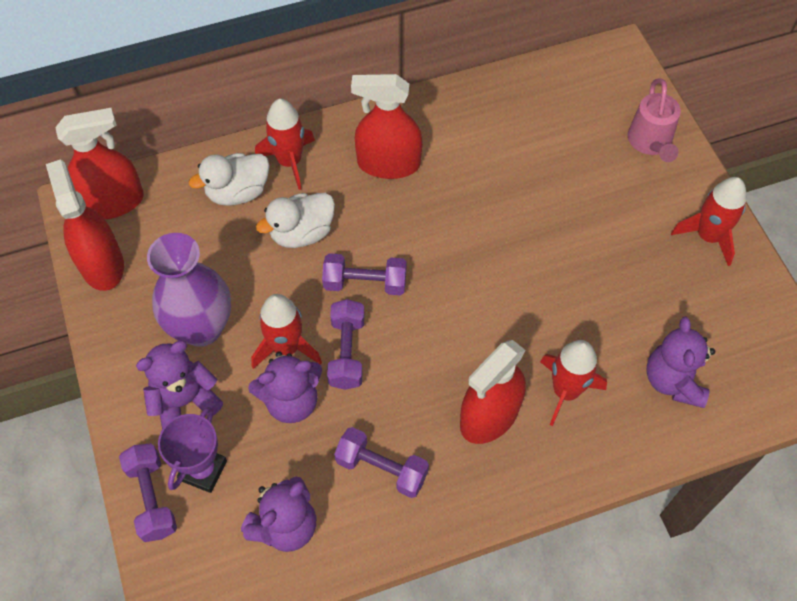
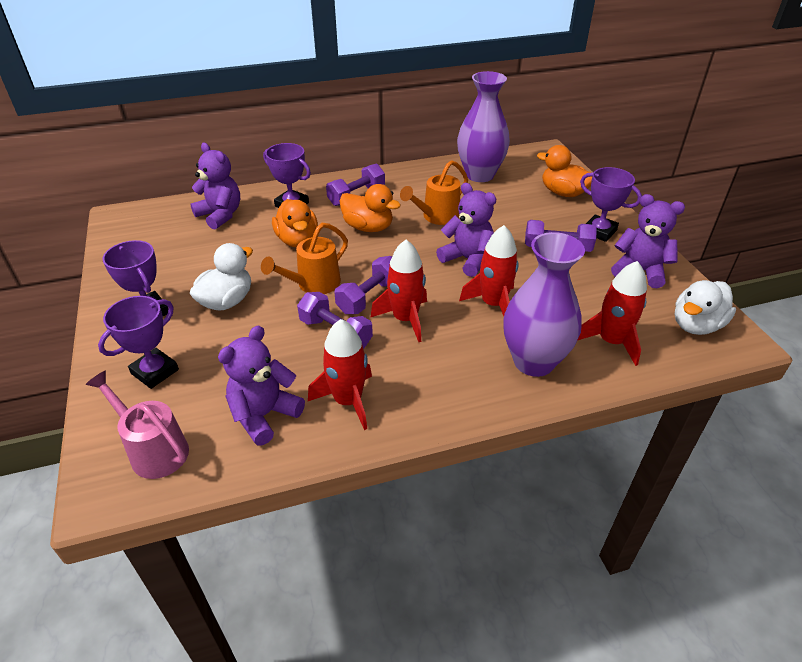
orange duck: 0 -> 3
orange watering can: 0 -> 2
purple trophy: 1 -> 4
purple vase: 1 -> 2
red spray bottle: 4 -> 0

